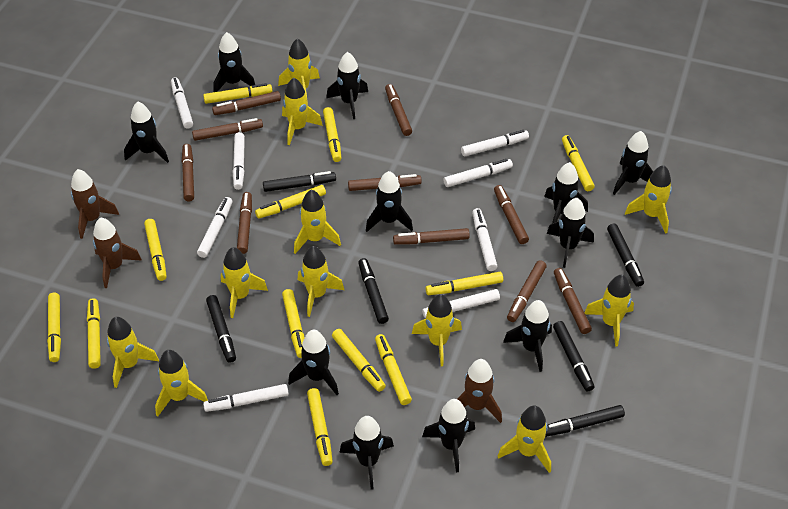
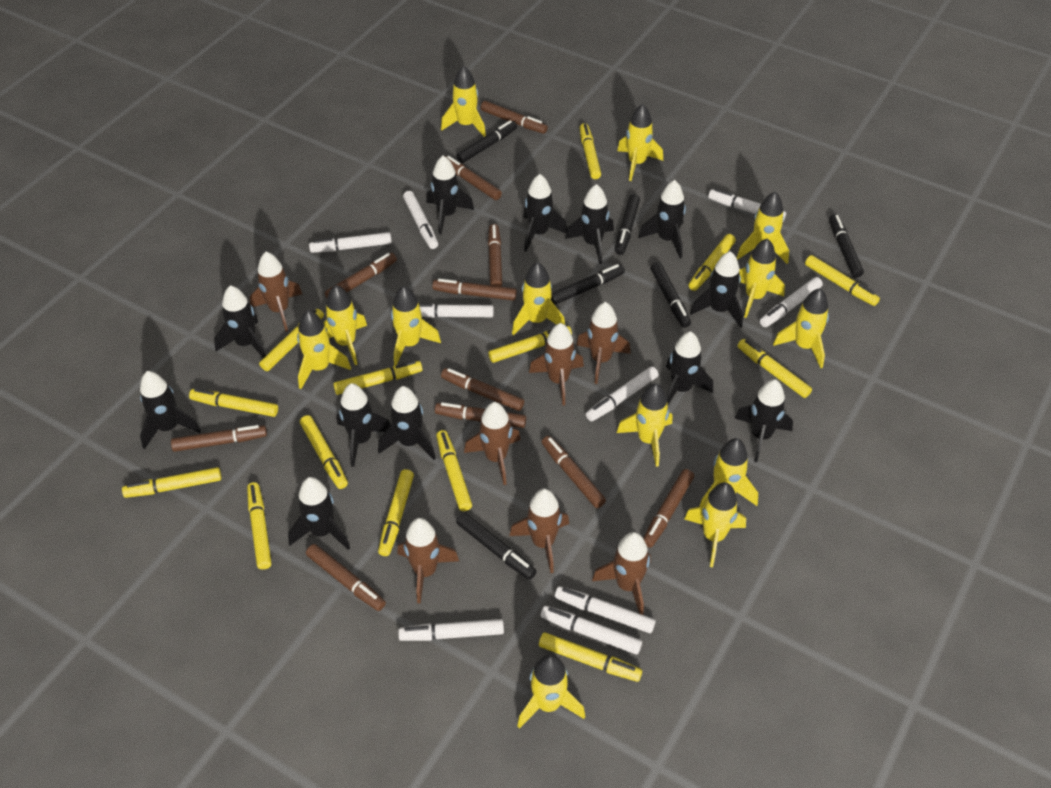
black rocket: 11 -> 12
brown marker: 10 -> 11
brown rocket: 3 -> 7
white marker: 8 -> 9
yellow marker: 12 -> 14
yellow rocket: 11 -> 13

